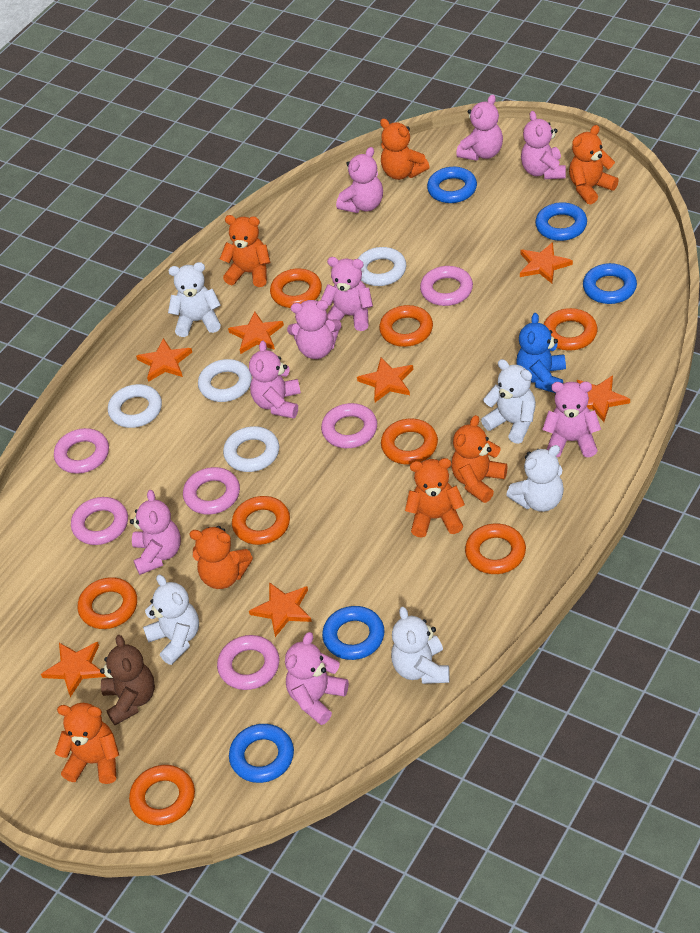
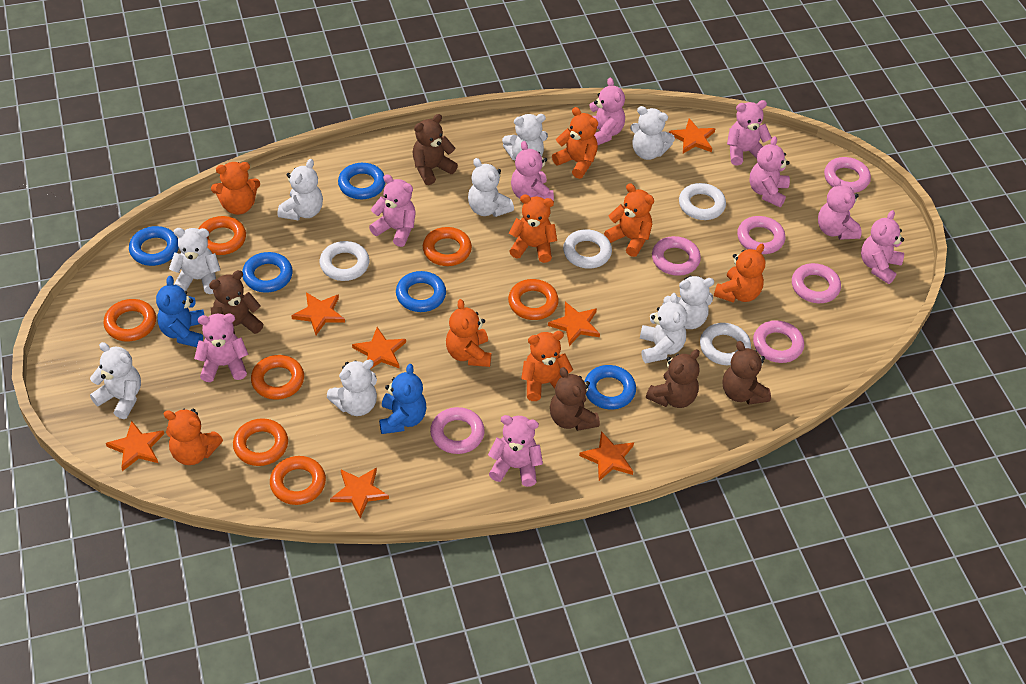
blue teddy bear: 1 -> 2
brown teddy bear: 1 -> 5
orange ring: 8 -> 7
orange teddy bear: 7 -> 8
white teddy bear: 5 -> 9

